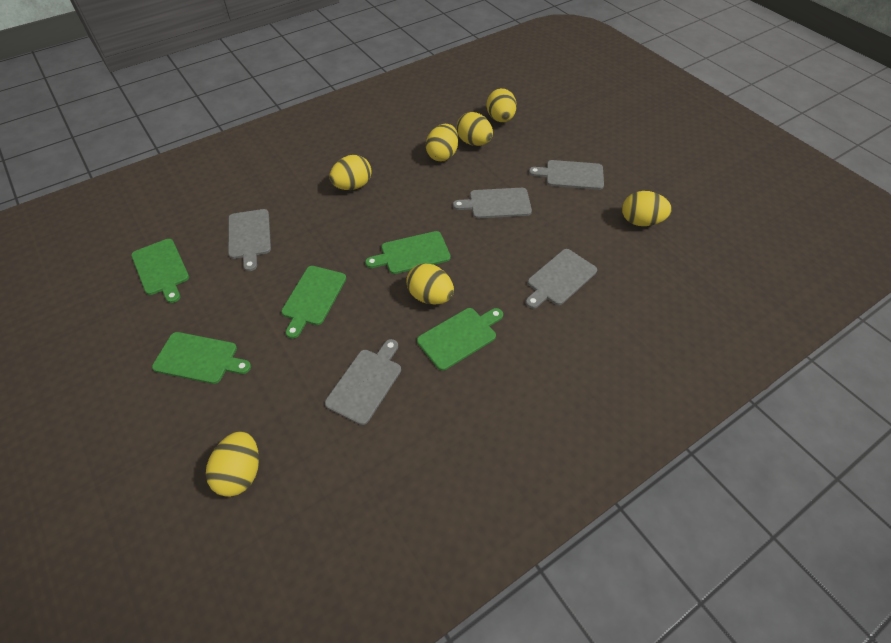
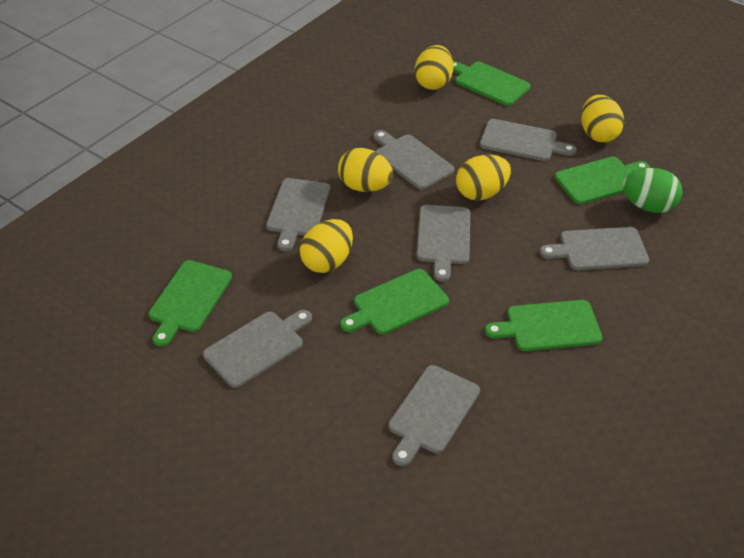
green egg: 0 -> 1
grey cutting board: 5 -> 7
yellow egg: 7 -> 5

